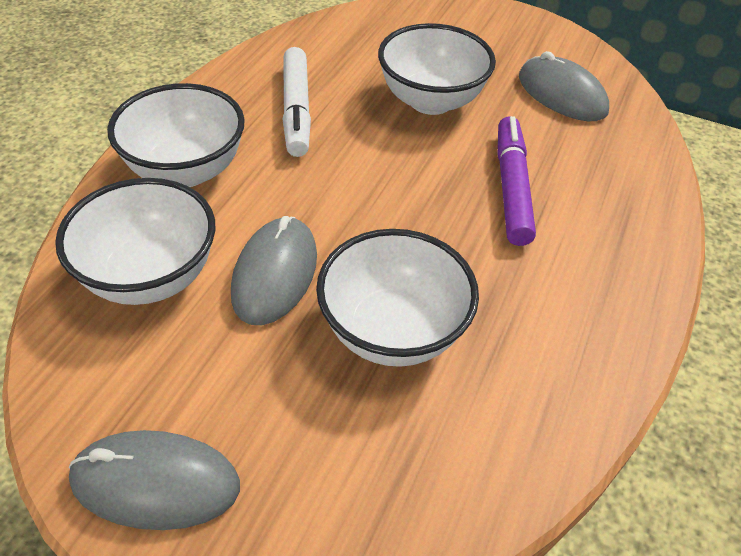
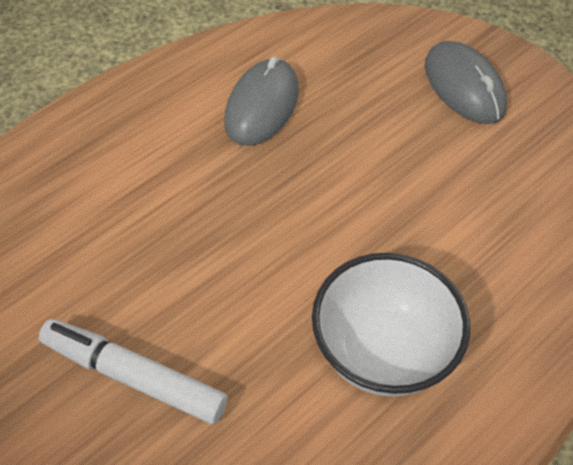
grey mouse: 3 -> 2
purple marker: 1 -> 0
white bowl: 4 -> 1

